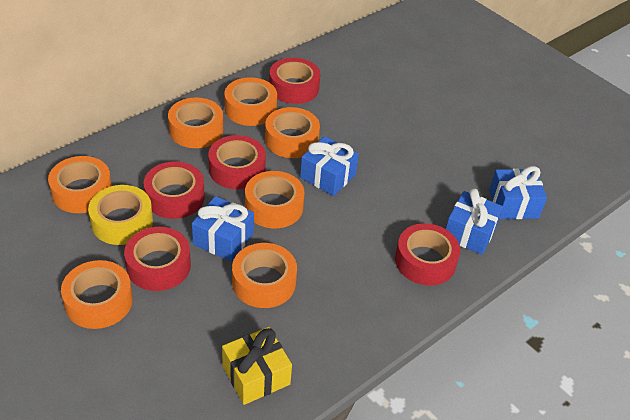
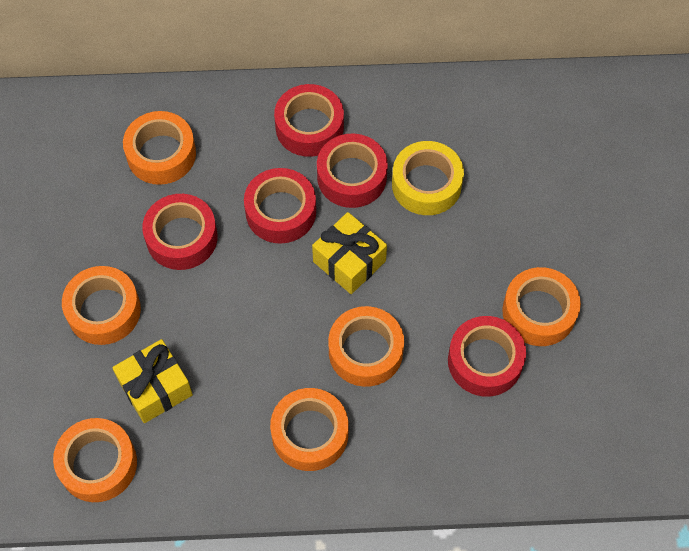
blue gift: 4 -> 0
orange tape: 7 -> 6
yellow gift: 1 -> 2

